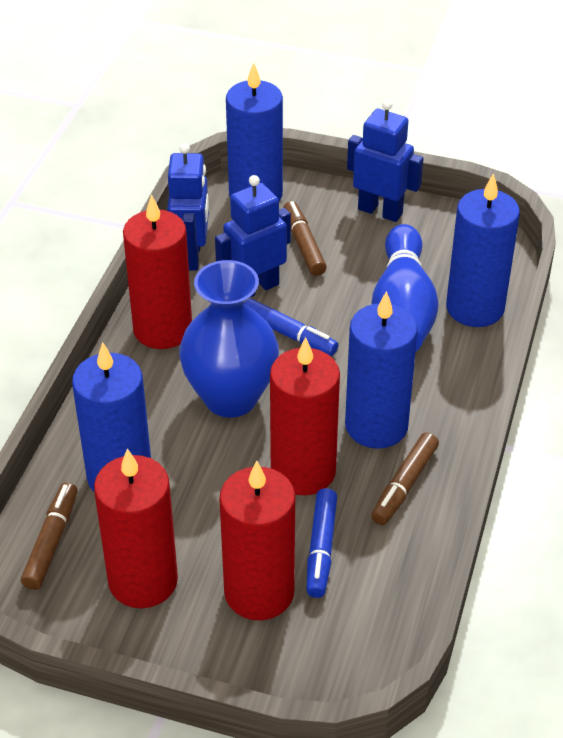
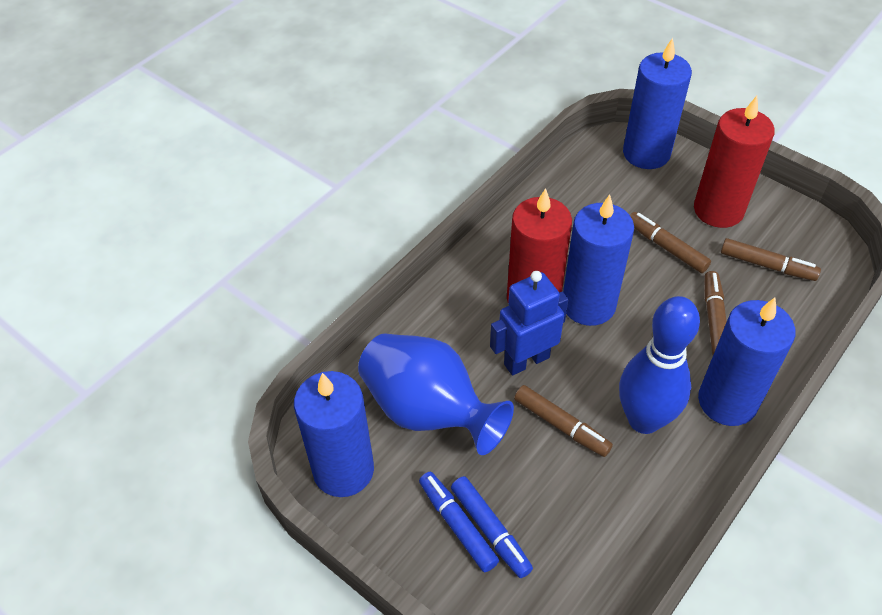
blue robot: 3 -> 1
brown marker: 3 -> 4
red candle: 4 -> 2

